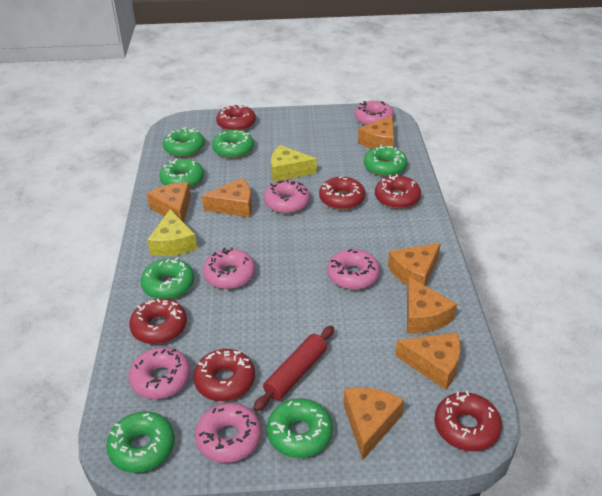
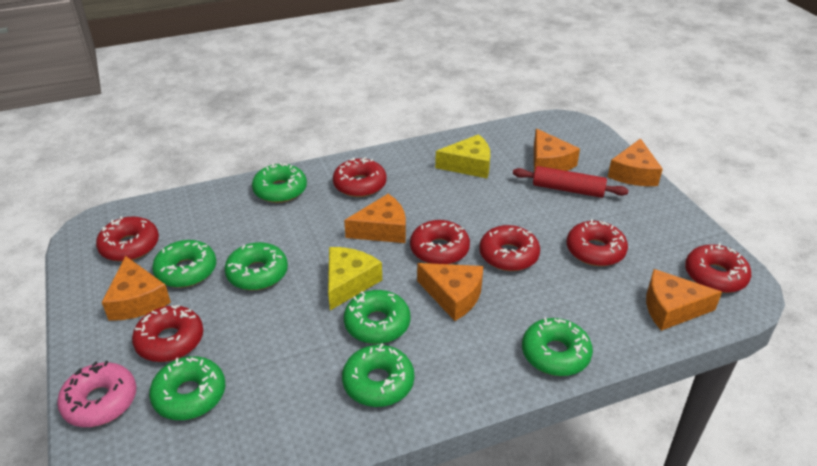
orange cheese: 7 -> 6
pink donut: 6 -> 1
red donut: 6 -> 7

